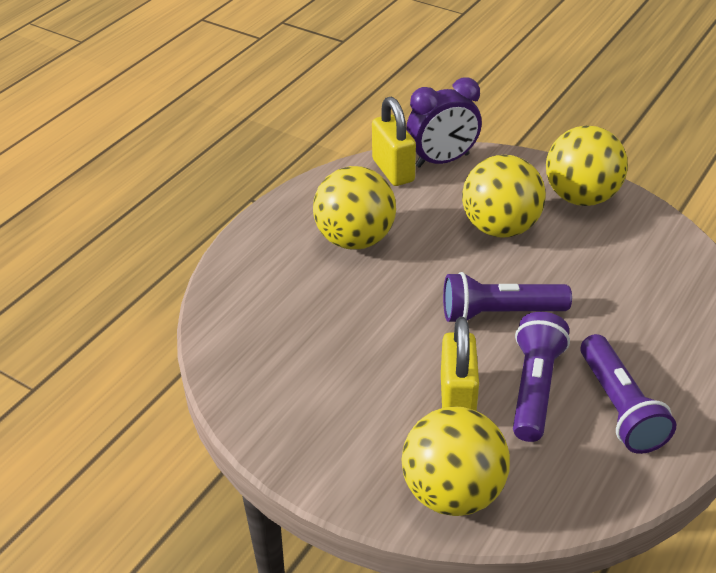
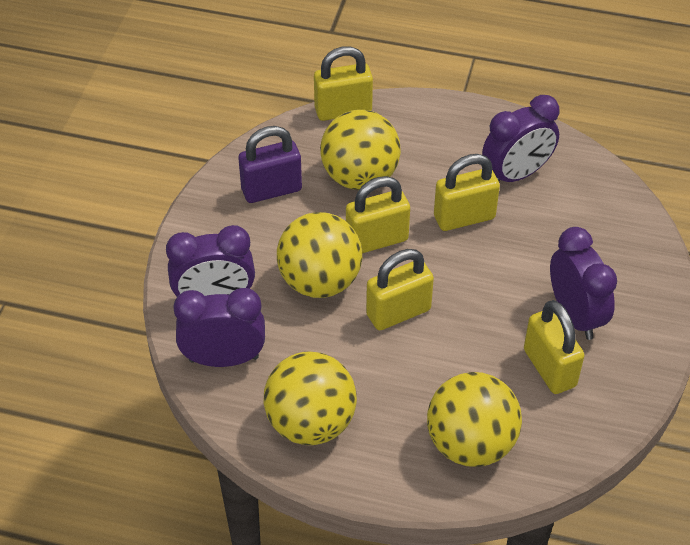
purple clock: 1 -> 4
purple flashlight: 3 -> 0
purple padlock: 0 -> 1
yellow padlock: 2 -> 5

